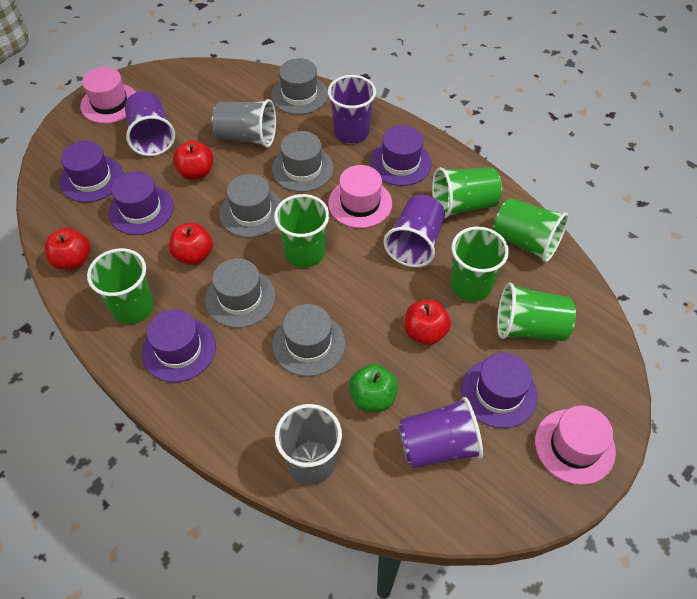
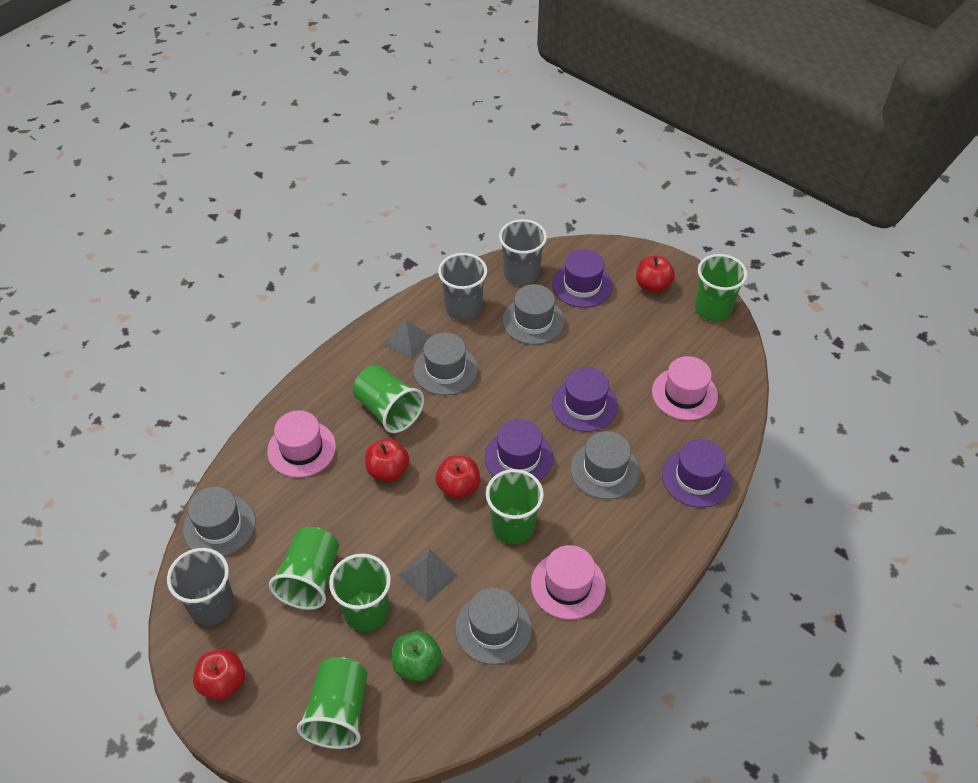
grey cup: 2 -> 3
grey pyramid: 0 -> 2
purple cup: 4 -> 0
purple hat: 5 -> 4

